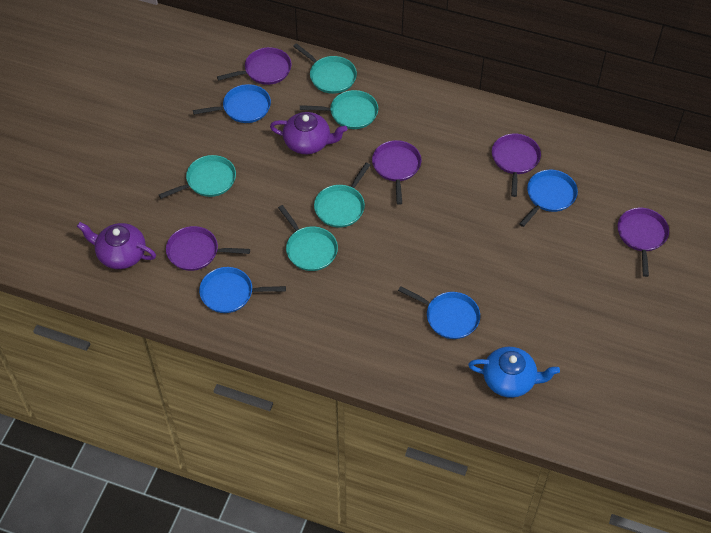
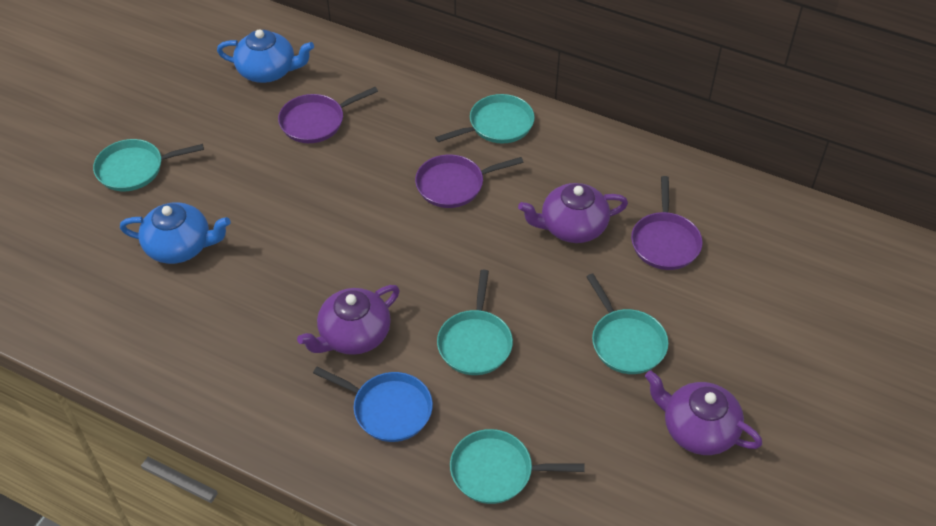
blue pan: 4 -> 1
blue teapot: 1 -> 2
purple pan: 5 -> 3
purple teapot: 2 -> 3

